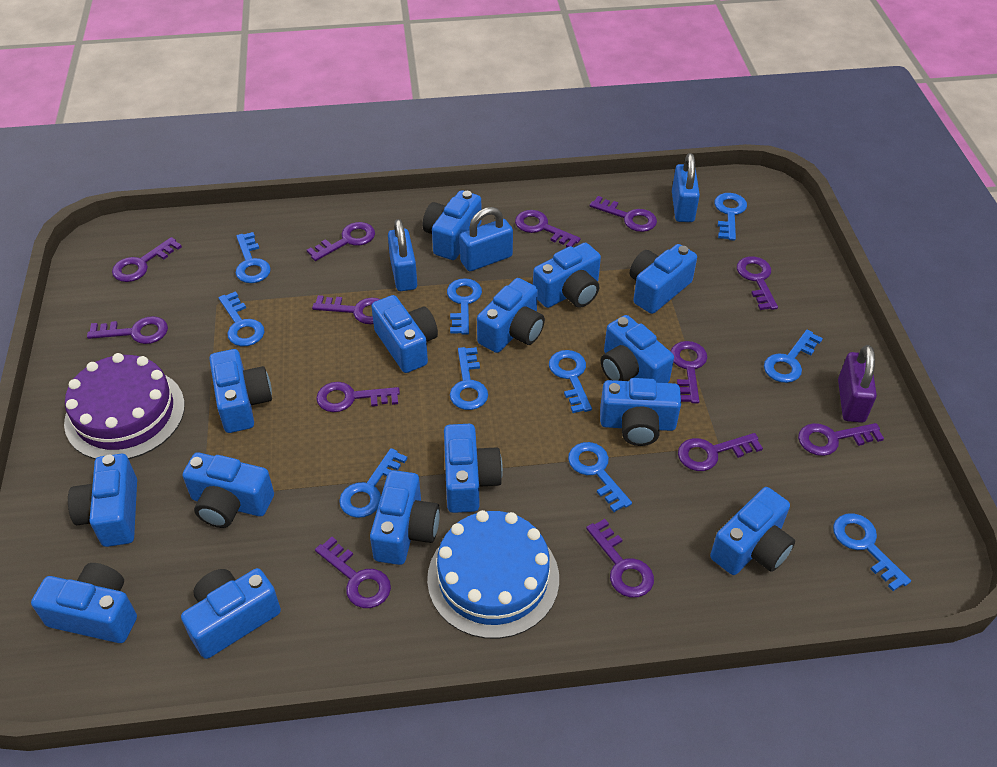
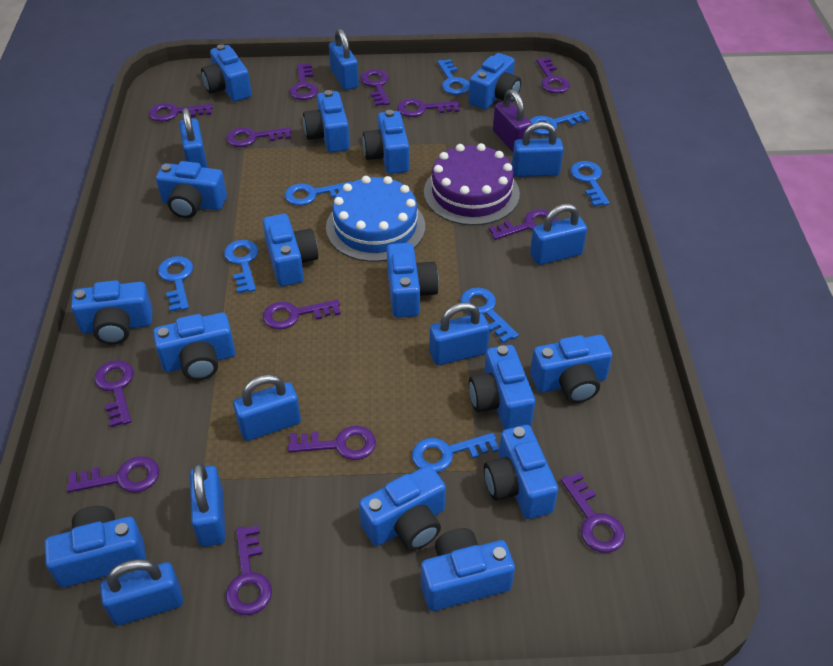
blue key: 10 -> 8
blue padlock: 3 -> 8

